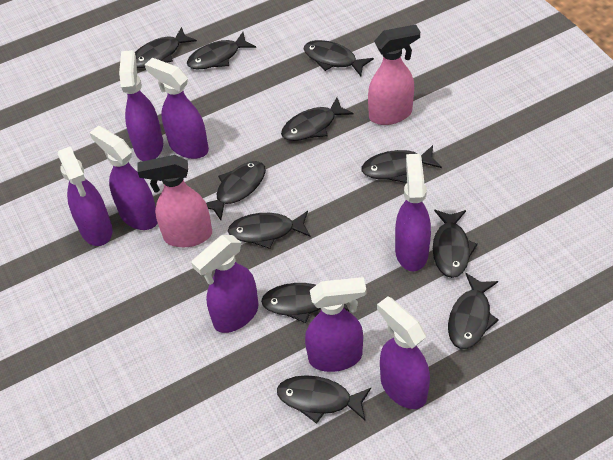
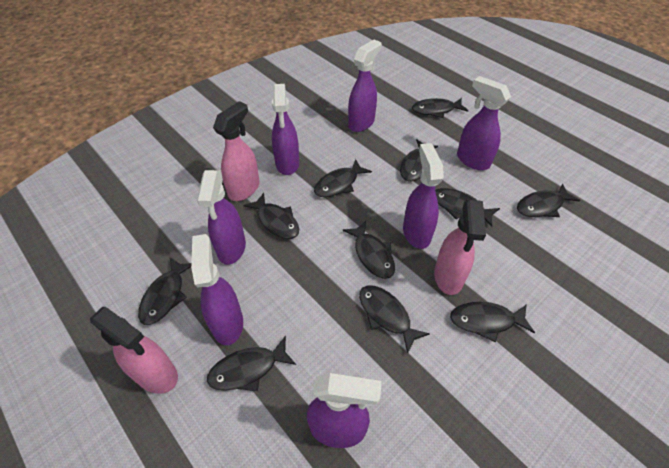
pink spray bottle: 2 -> 3
purple spray bottle: 8 -> 7

